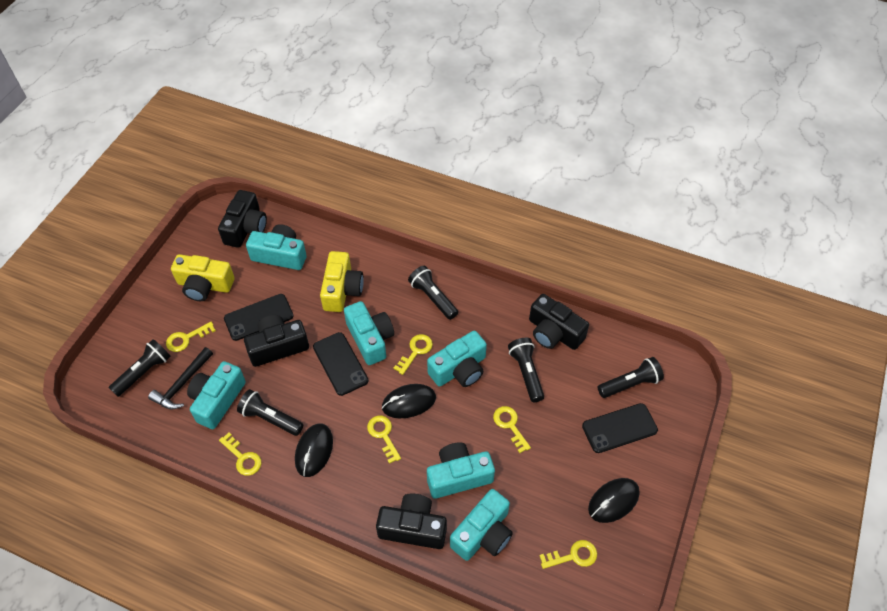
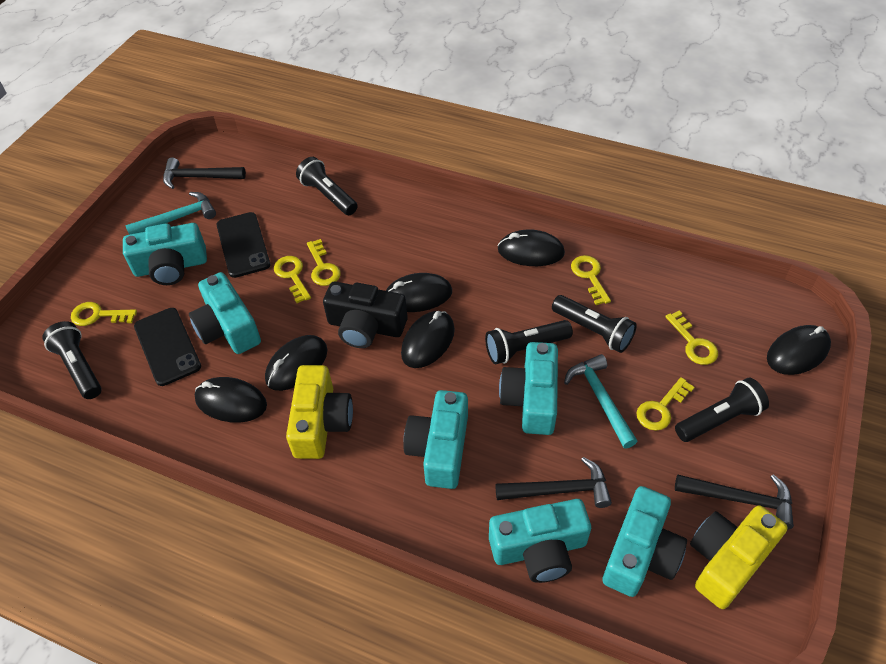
black camera: 4 -> 1
black hammer: 1 -> 3
black mouse: 3 -> 6
black phone: 3 -> 2
turquoise hammer: 0 -> 2

